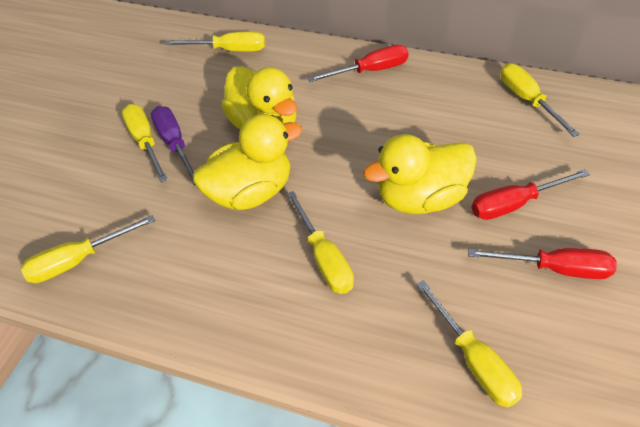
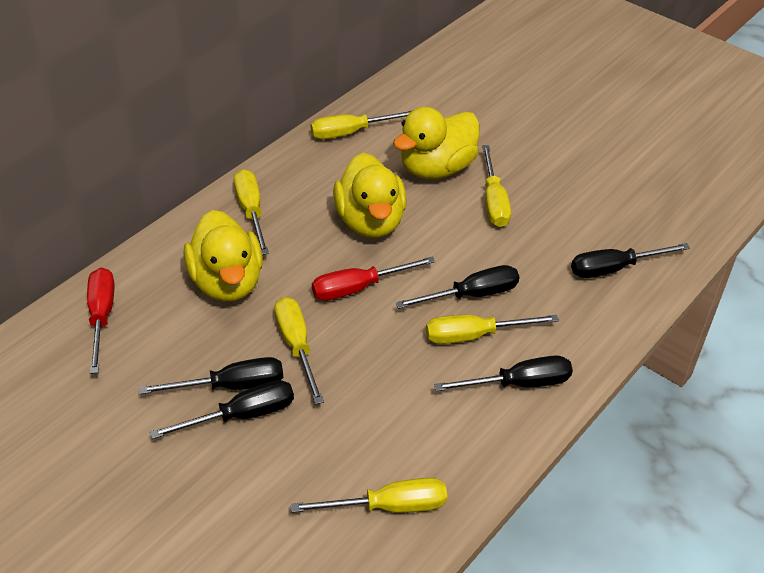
black screwdriver: 0 -> 5
purple screwdriver: 1 -> 0
red screwdriver: 3 -> 2

